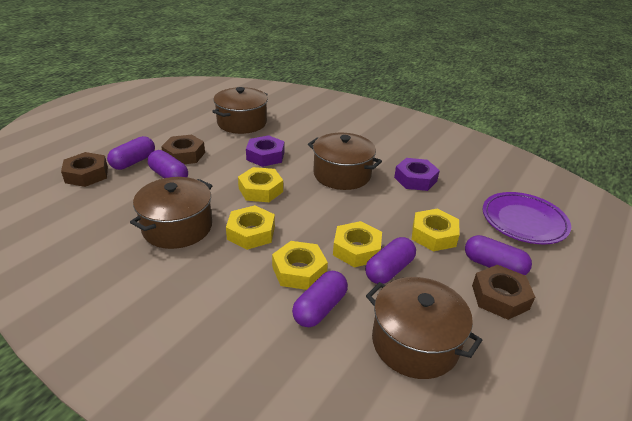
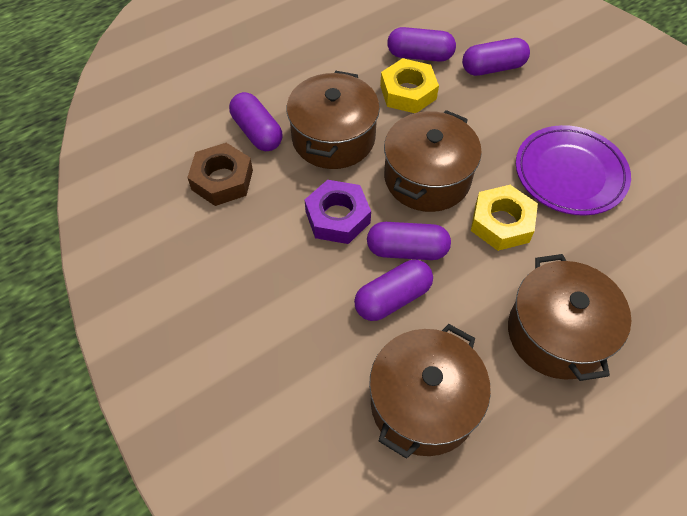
brown nut: 3 -> 1
purple nut: 2 -> 1
yellow nut: 5 -> 2

